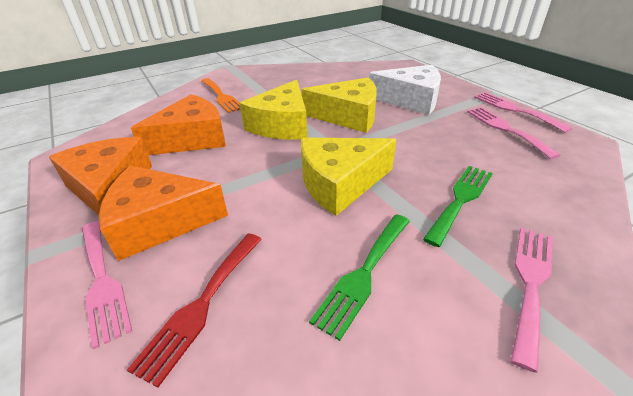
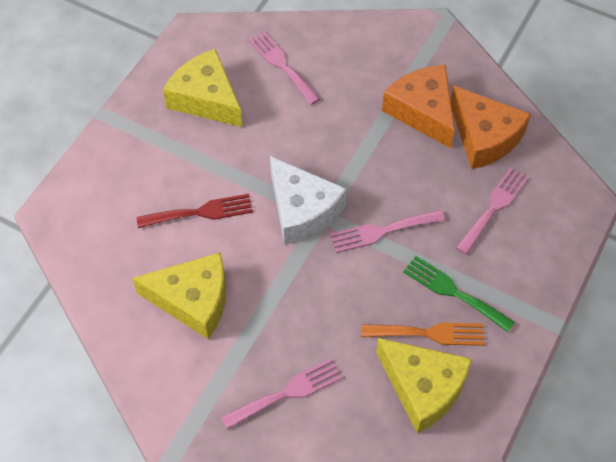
green fork: 2 -> 1
orange cheese: 3 -> 2

